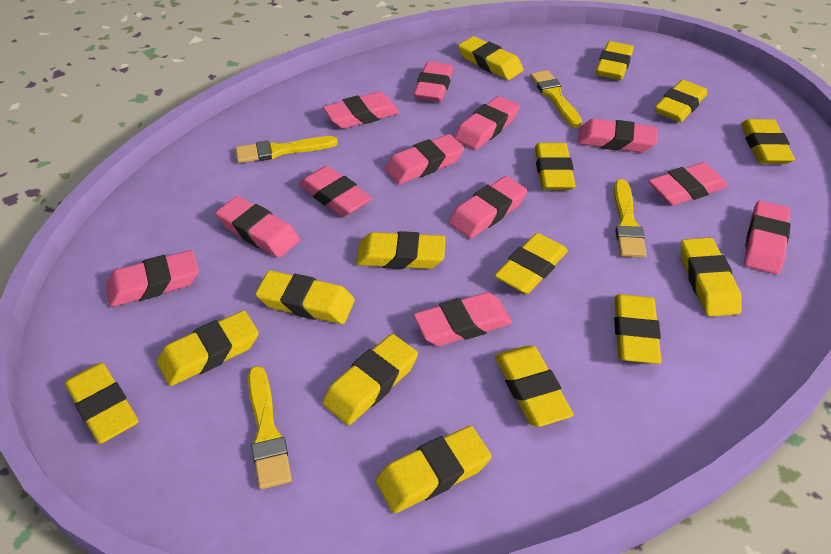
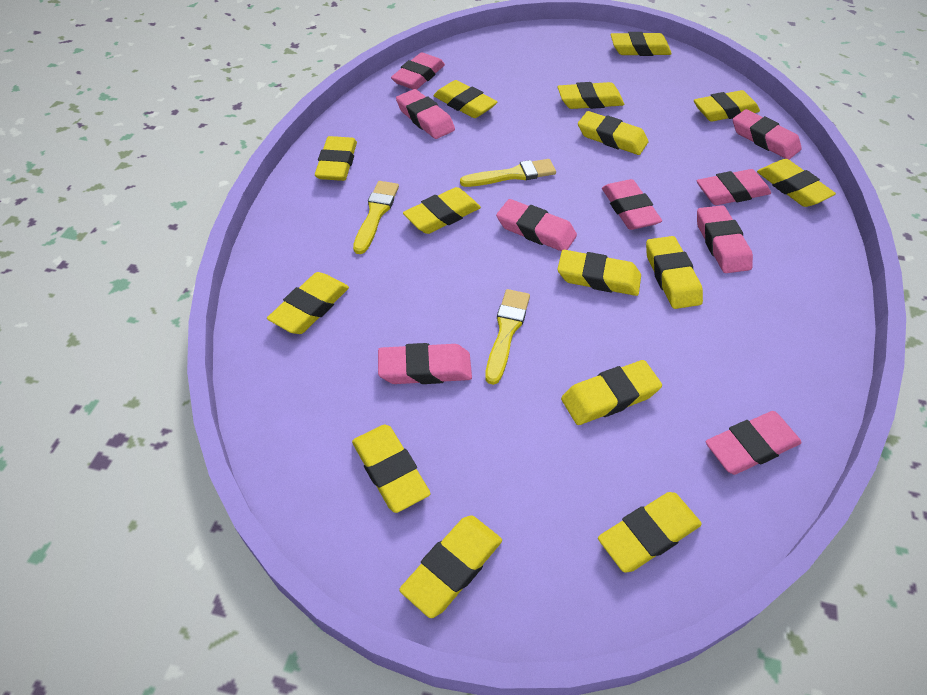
pink eraser: 12 -> 9
yellow brush: 4 -> 3

